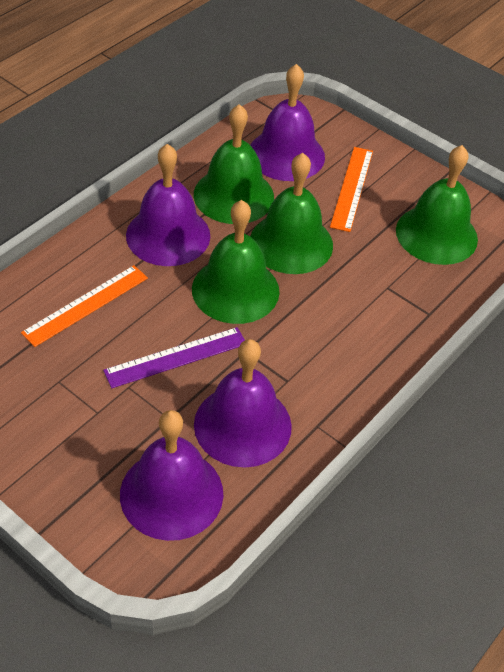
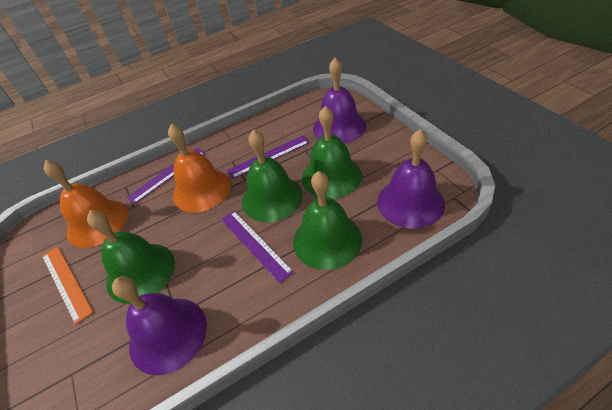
orange bell: 0 -> 2
orange ruler: 2 -> 1
purple bell: 4 -> 3
purple ruler: 1 -> 3

